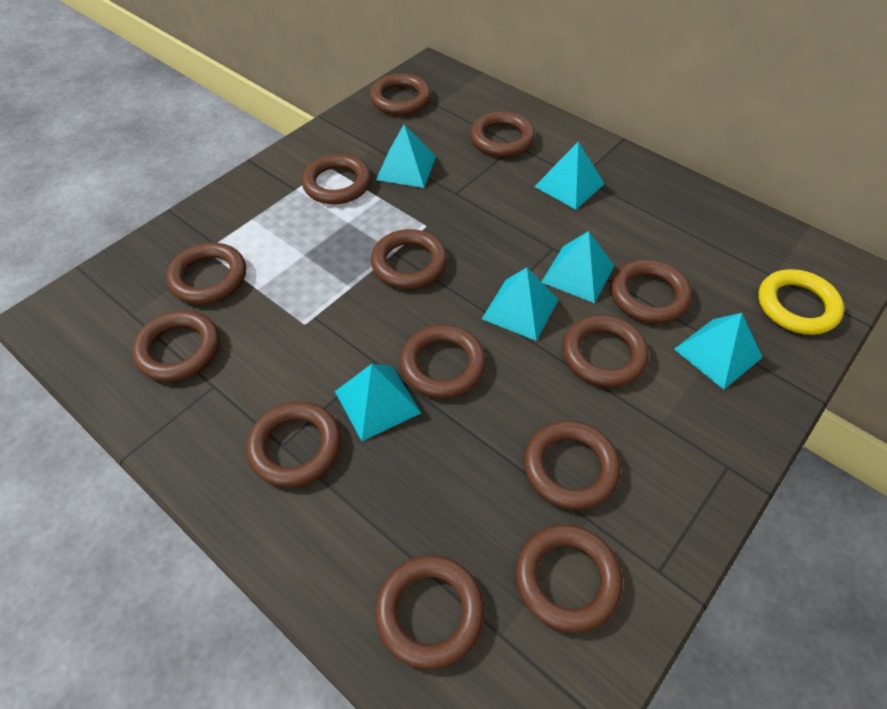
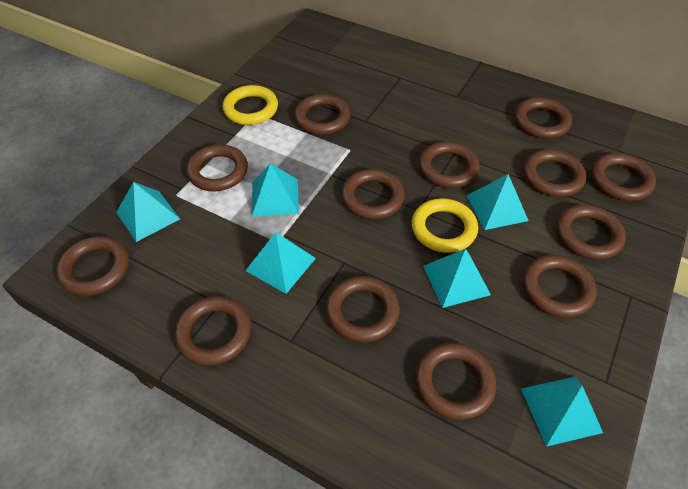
yellow ring: 1 -> 2

